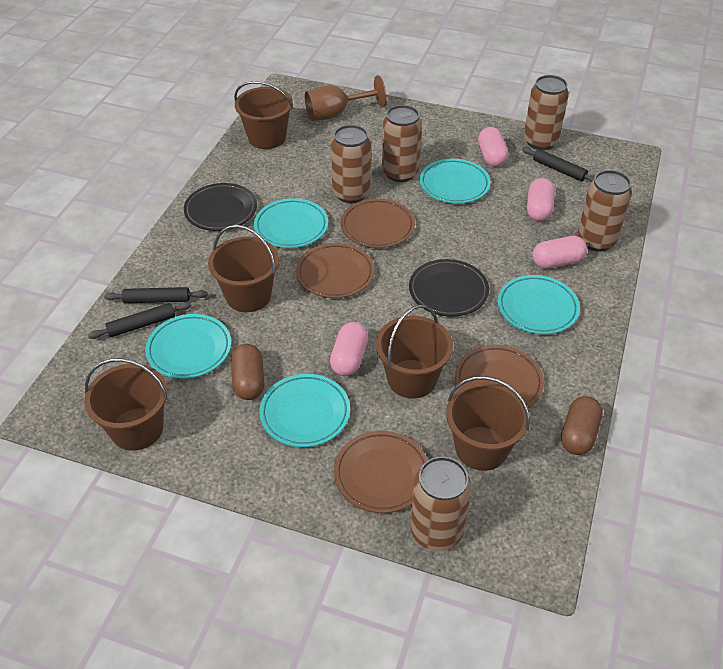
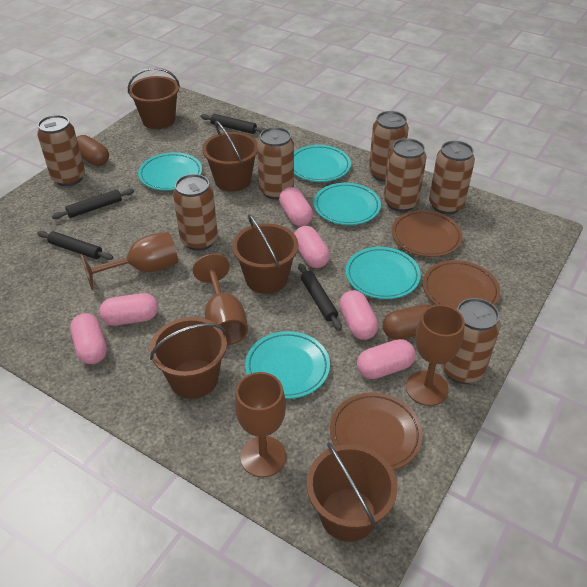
black plate: 2 -> 0
black rolling pin: 3 -> 4
brown can: 5 -> 7
brown goblet: 1 -> 4
brown plate: 4 -> 3
pink capsule: 4 -> 6

